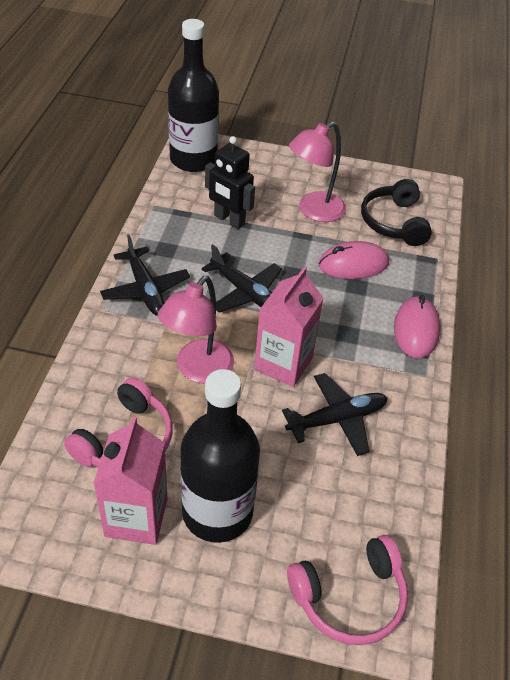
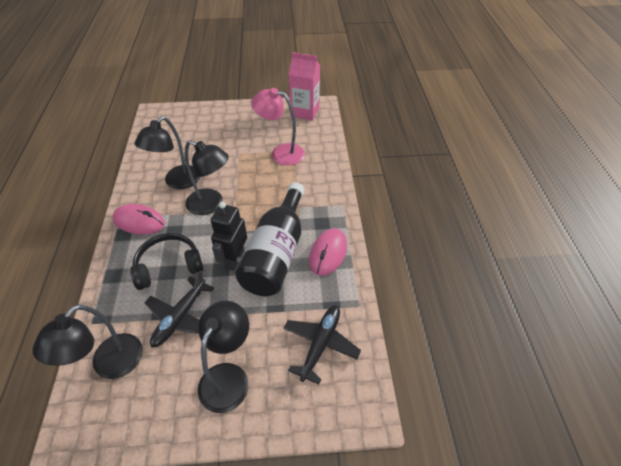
black bottle: 2 -> 1
black lamp: 0 -> 4
black plane: 3 -> 2
pink carton: 2 -> 1
pink headphones: 2 -> 0
pink lamp: 2 -> 1

